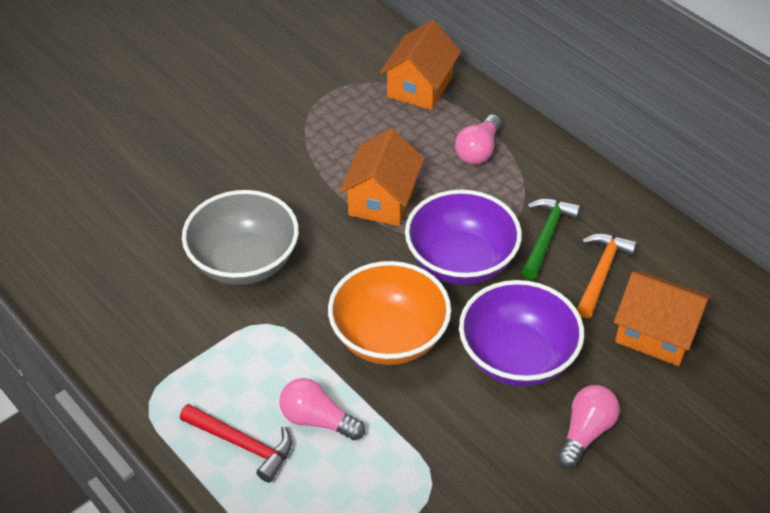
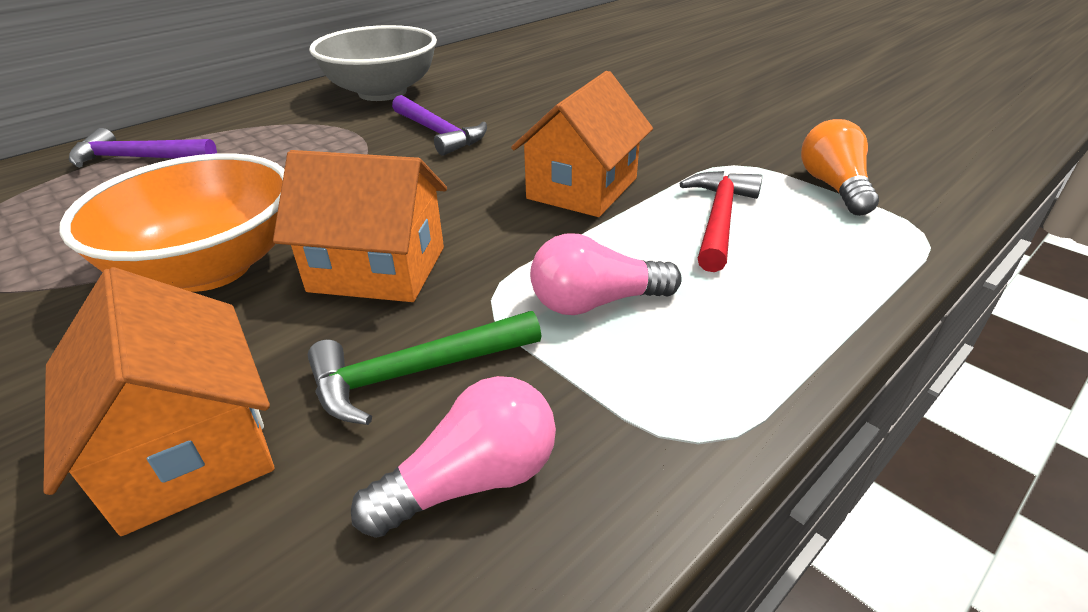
orange hammer: 1 -> 0
orange light bulb: 0 -> 1
pink light bulb: 3 -> 2
purple bowl: 2 -> 0
purple hammer: 0 -> 2

